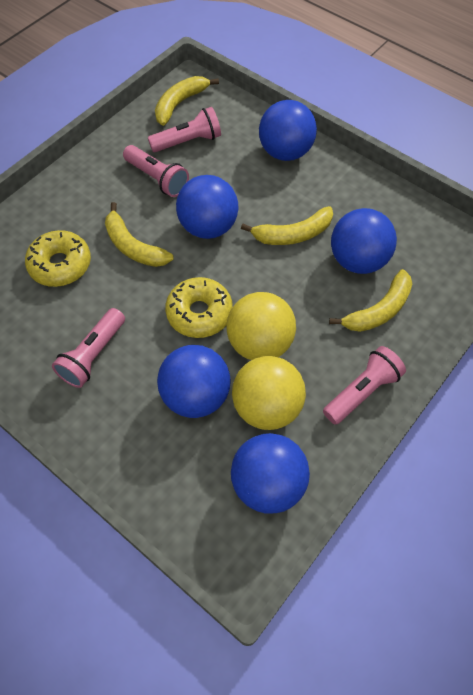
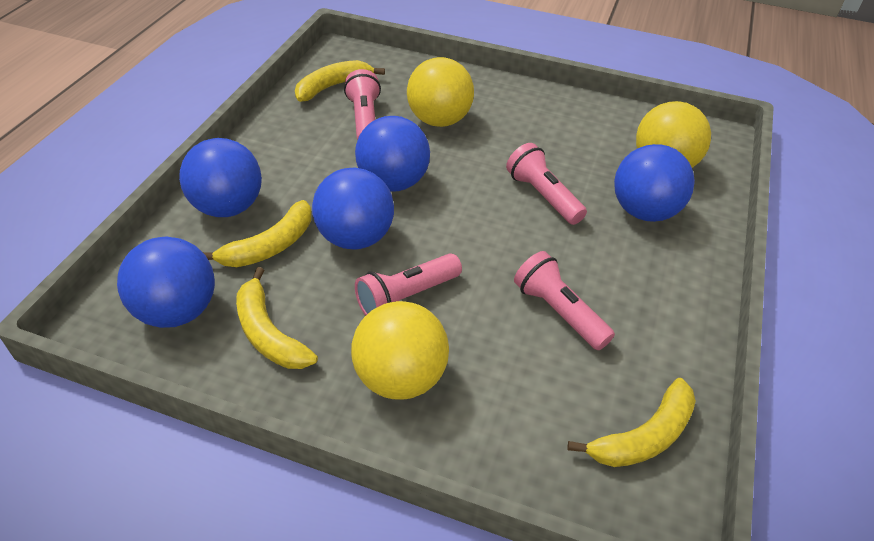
yellow ball: 2 -> 3
yellow donut: 2 -> 0

